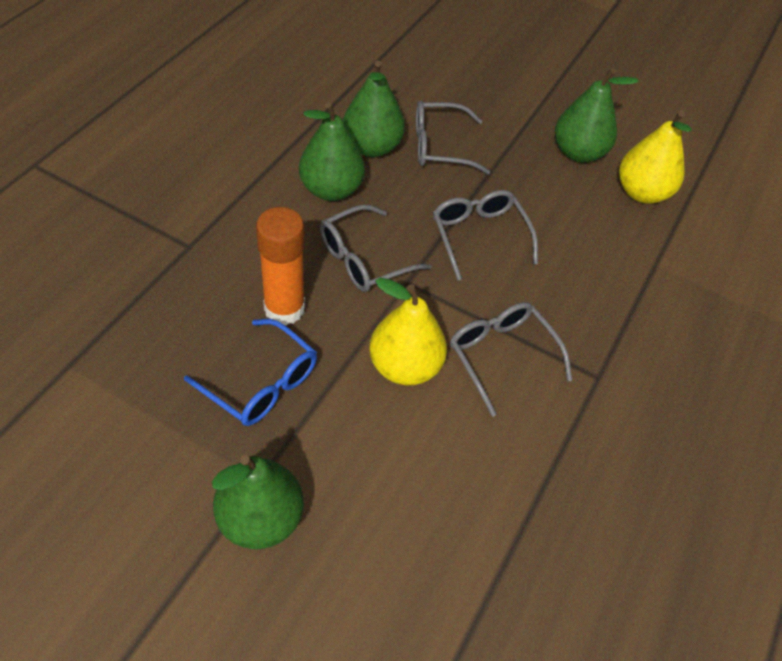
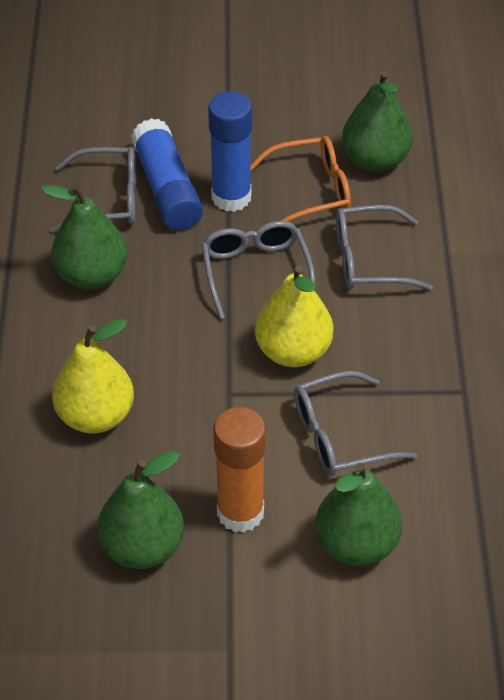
blue glasses: 1 -> 0
blue glue stick: 0 -> 2
orange glasses: 0 -> 1

